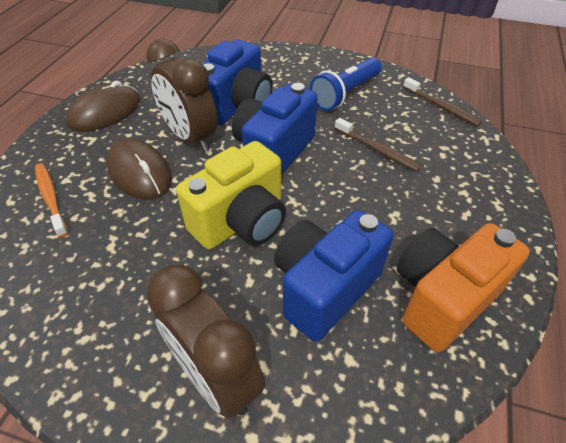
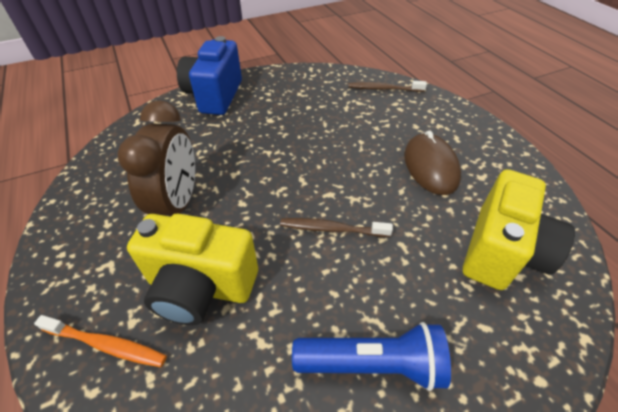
blue camera: 3 -> 1
brown clock: 2 -> 1
brown mouse: 2 -> 1
orange camera: 1 -> 0
yellow camera: 1 -> 2

